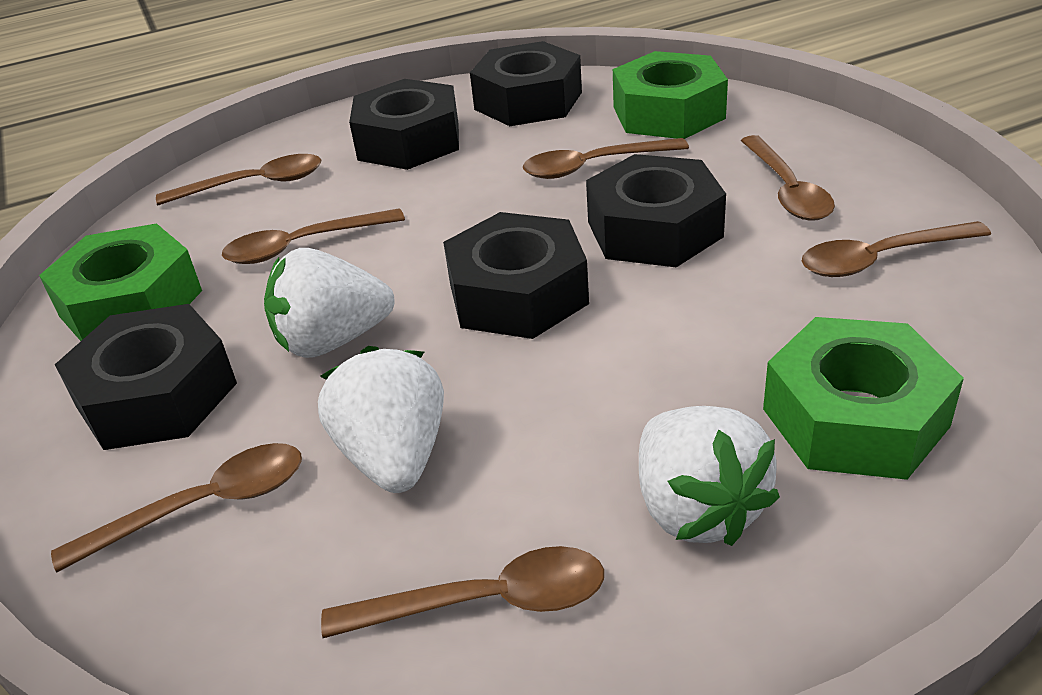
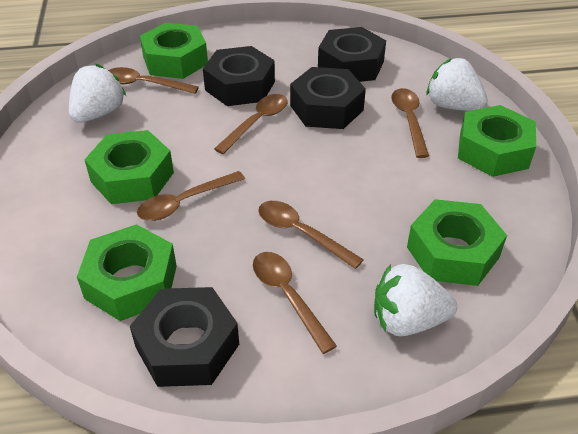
black nut: 5 -> 4
brown spoon: 7 -> 6
green nut: 3 -> 5

